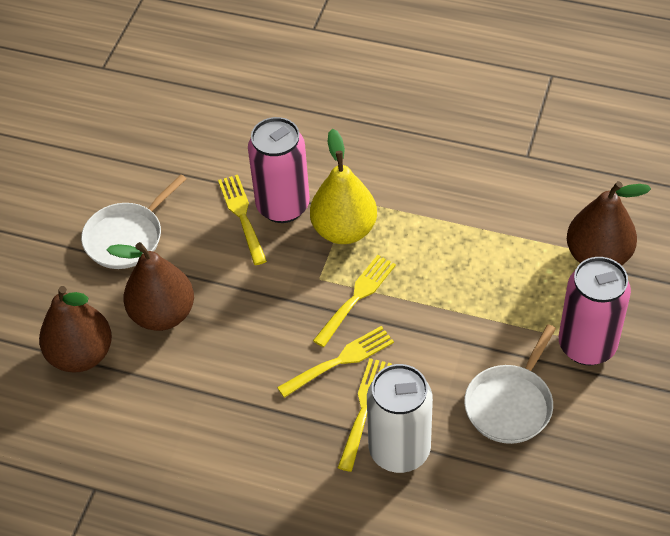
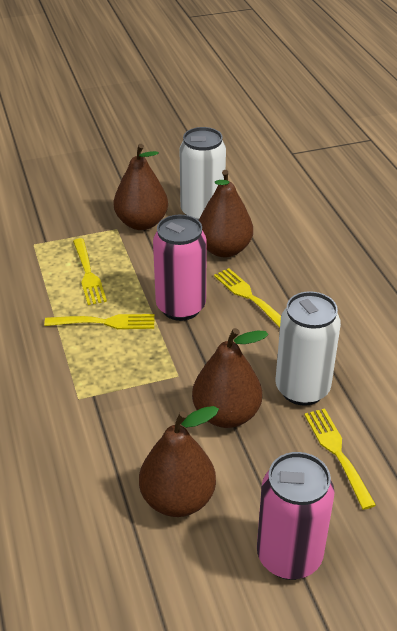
brown pear: 3 -> 4
white can: 1 -> 2
white pan: 2 -> 0
yellow pear: 1 -> 0

